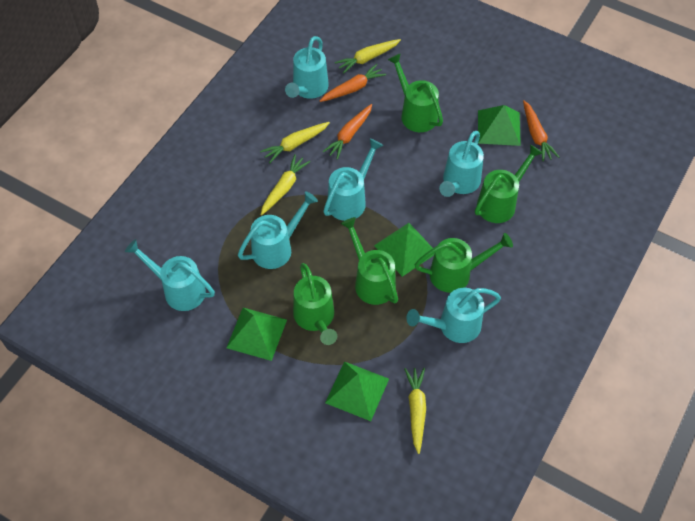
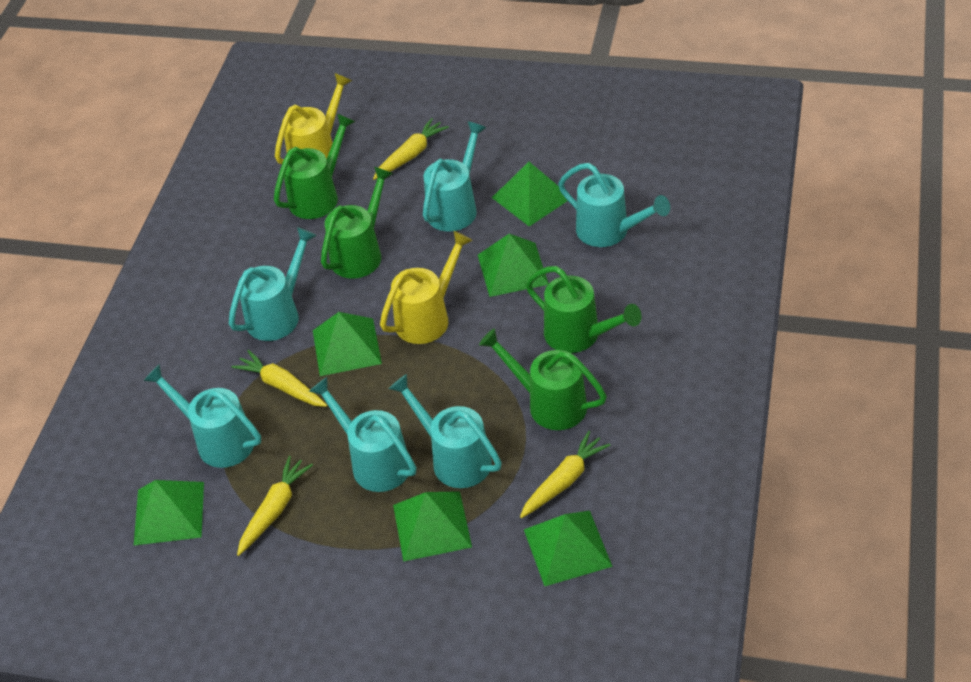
green pyramid: 4 -> 6
green watering can: 5 -> 4
orange carrot: 3 -> 0
yellow watering can: 0 -> 2

